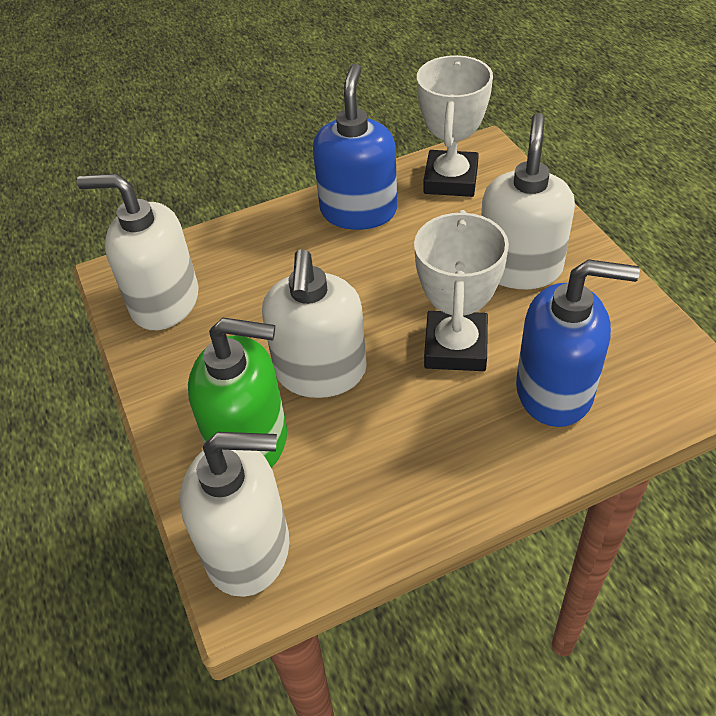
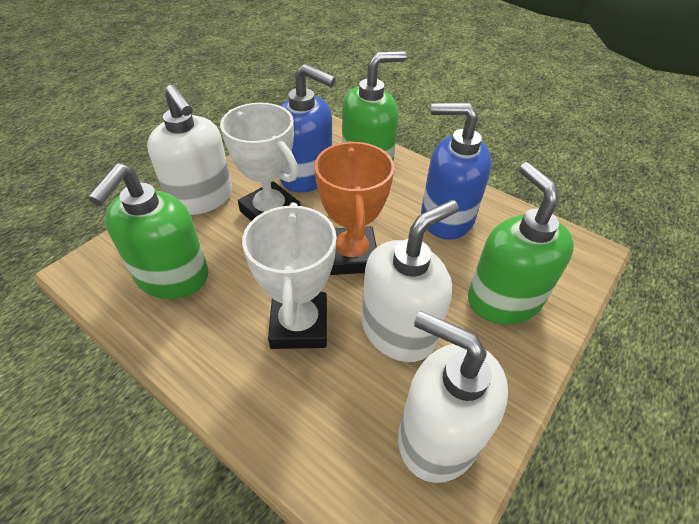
green soap dispenser: 1 -> 3
orange trophy: 0 -> 1
white soap dispenser: 4 -> 3

